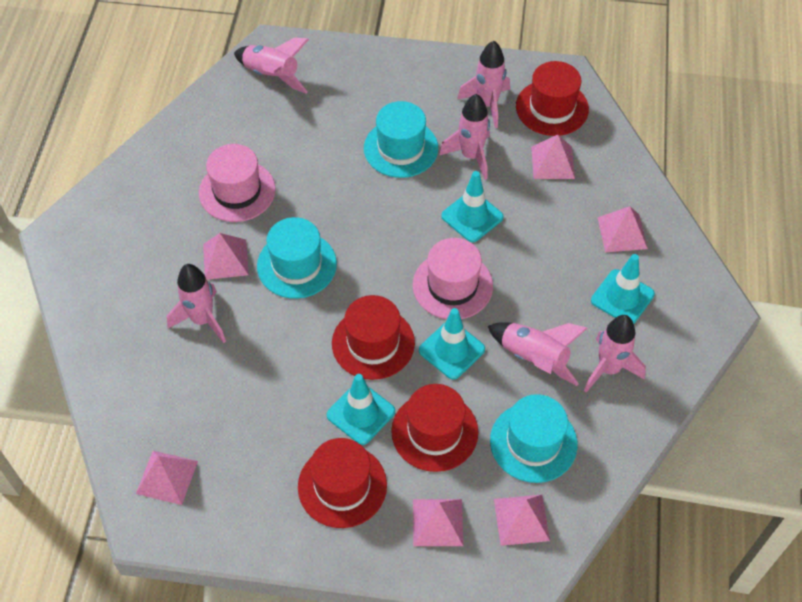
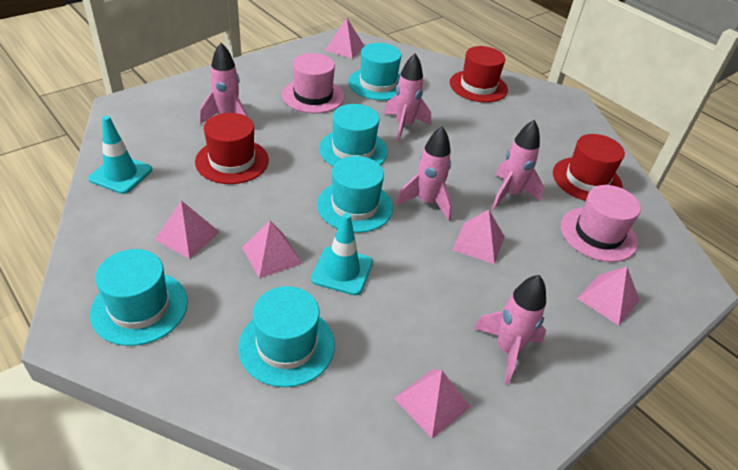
pink rocket: 6 -> 5
red hat: 4 -> 3
turquoise hat: 3 -> 5
turquoise traffic cone: 4 -> 2

